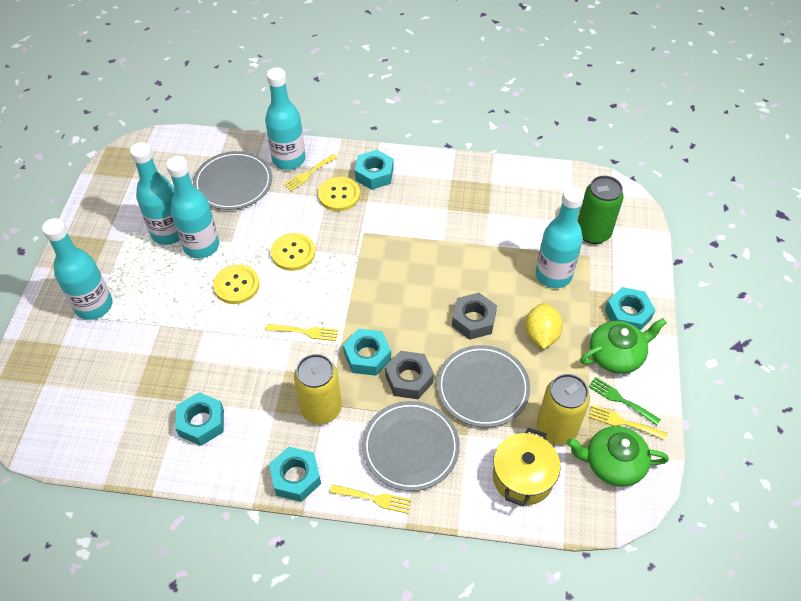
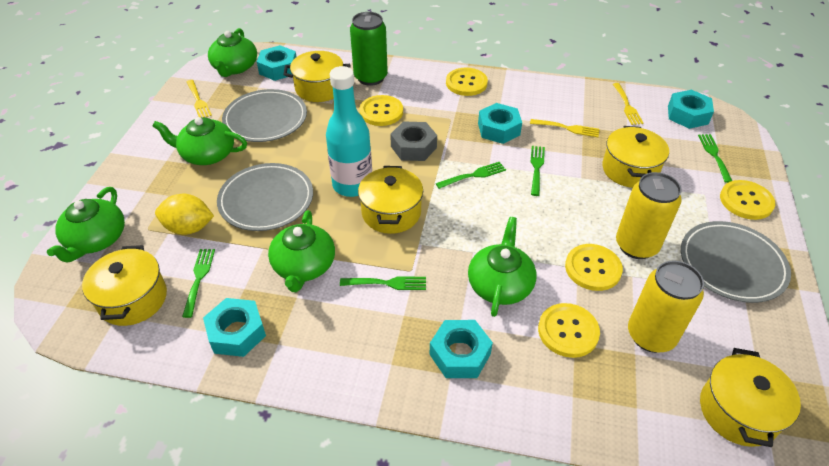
green fork: 1 -> 5
green teapot: 2 -> 5
grey nut: 2 -> 1
turquoise bottle: 5 -> 1
yellow button: 3 -> 5
yellow fork: 4 -> 3
yellow pot: 1 -> 5

